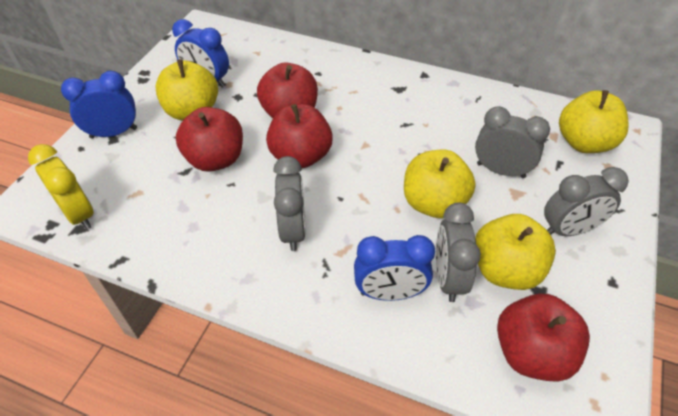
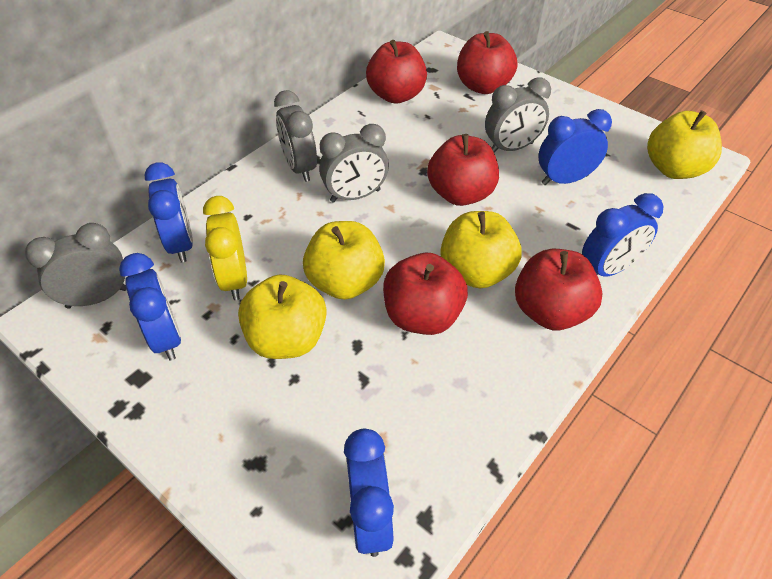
blue clock: 3 -> 5
red apple: 4 -> 5

